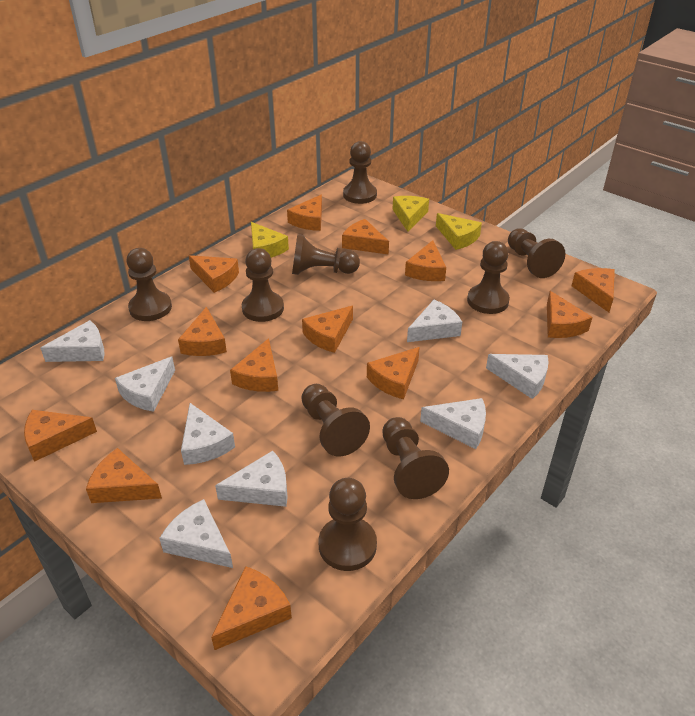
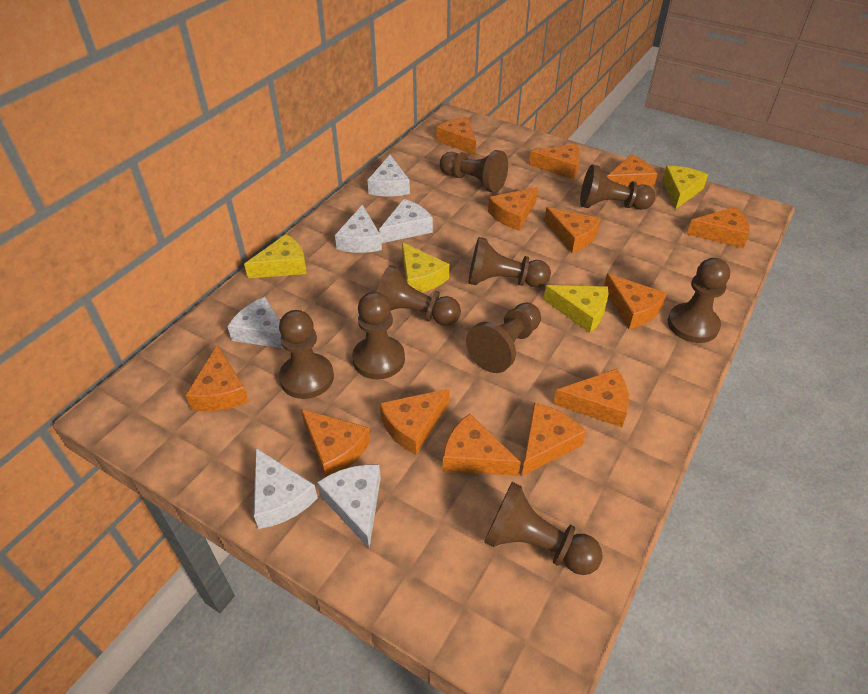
white cheese: 8 -> 6
yellow cheese: 3 -> 4

